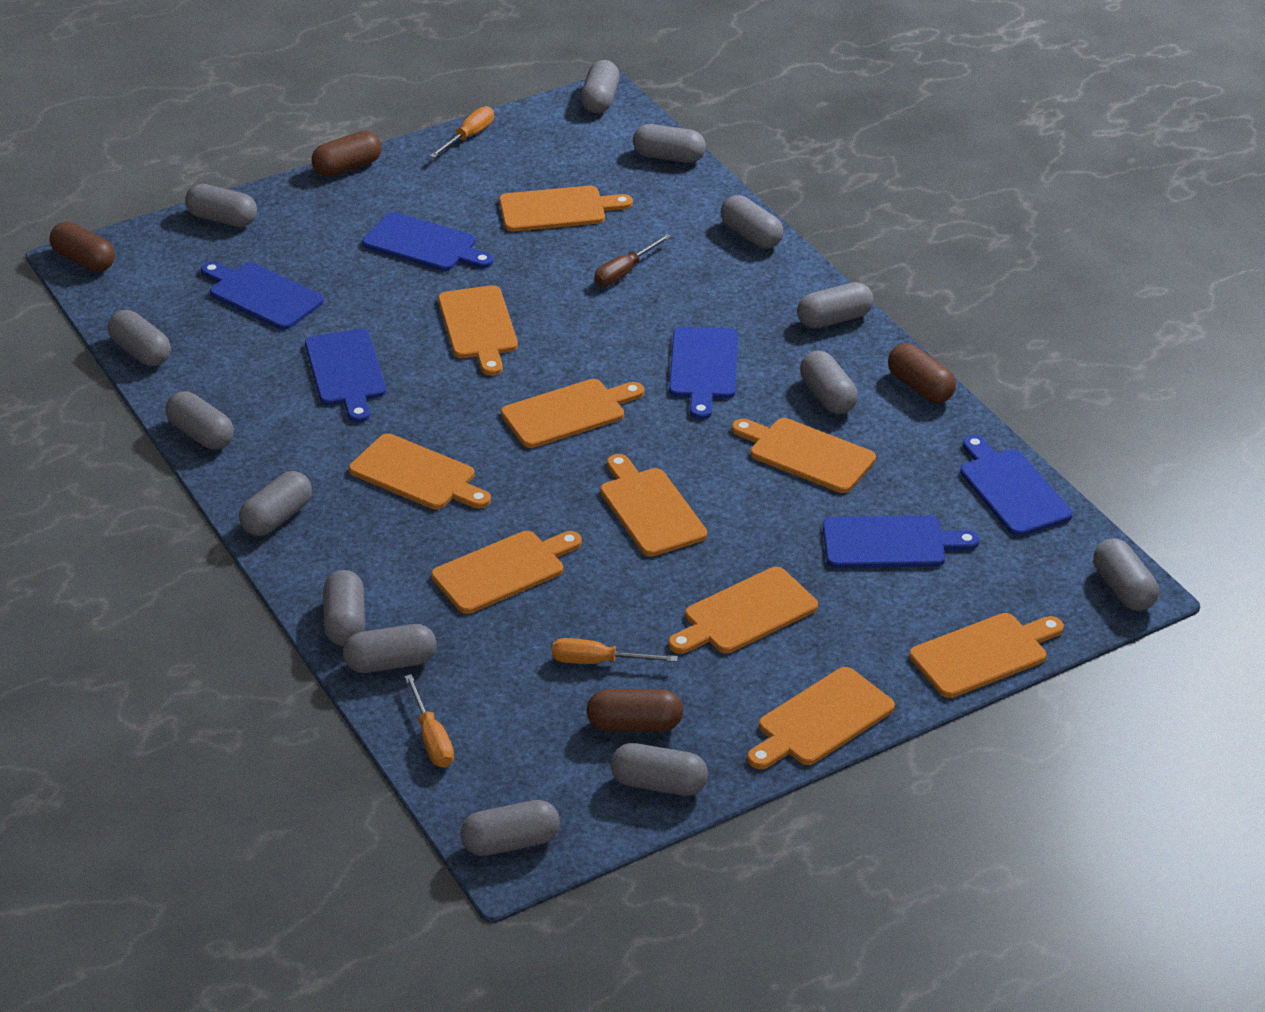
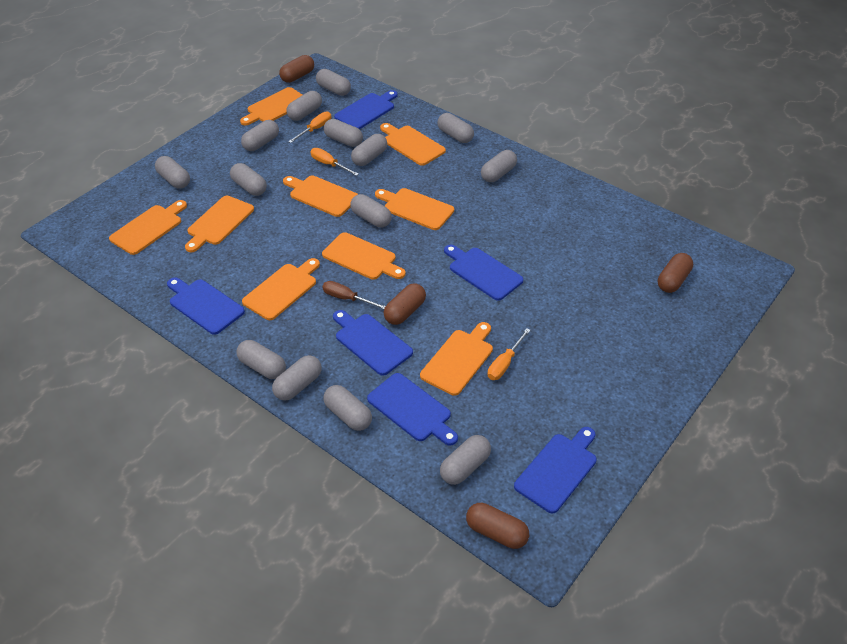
orange cutting board: 10 -> 9

